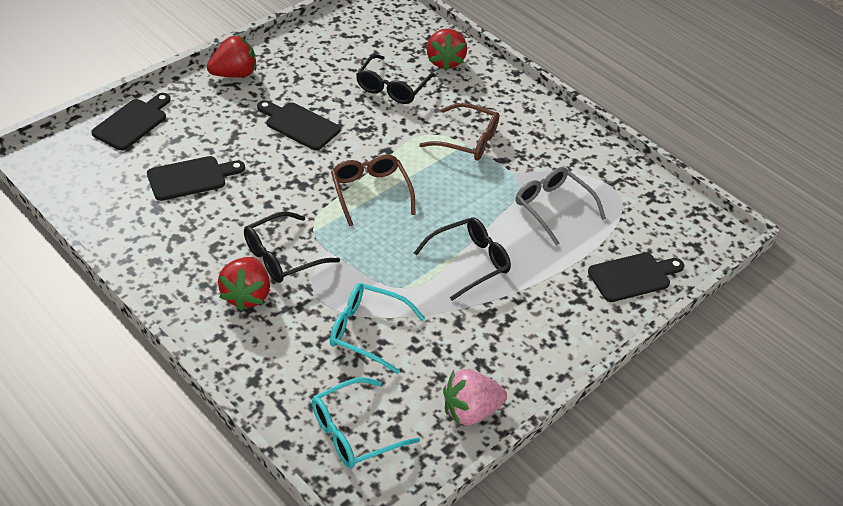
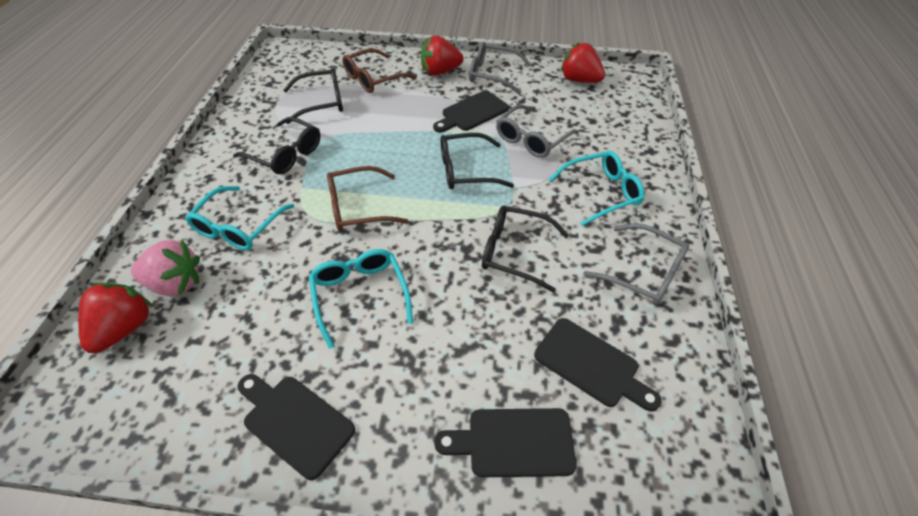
black glasses: 3 -> 4
grey glasses: 1 -> 3
turquoise glasses: 2 -> 3

